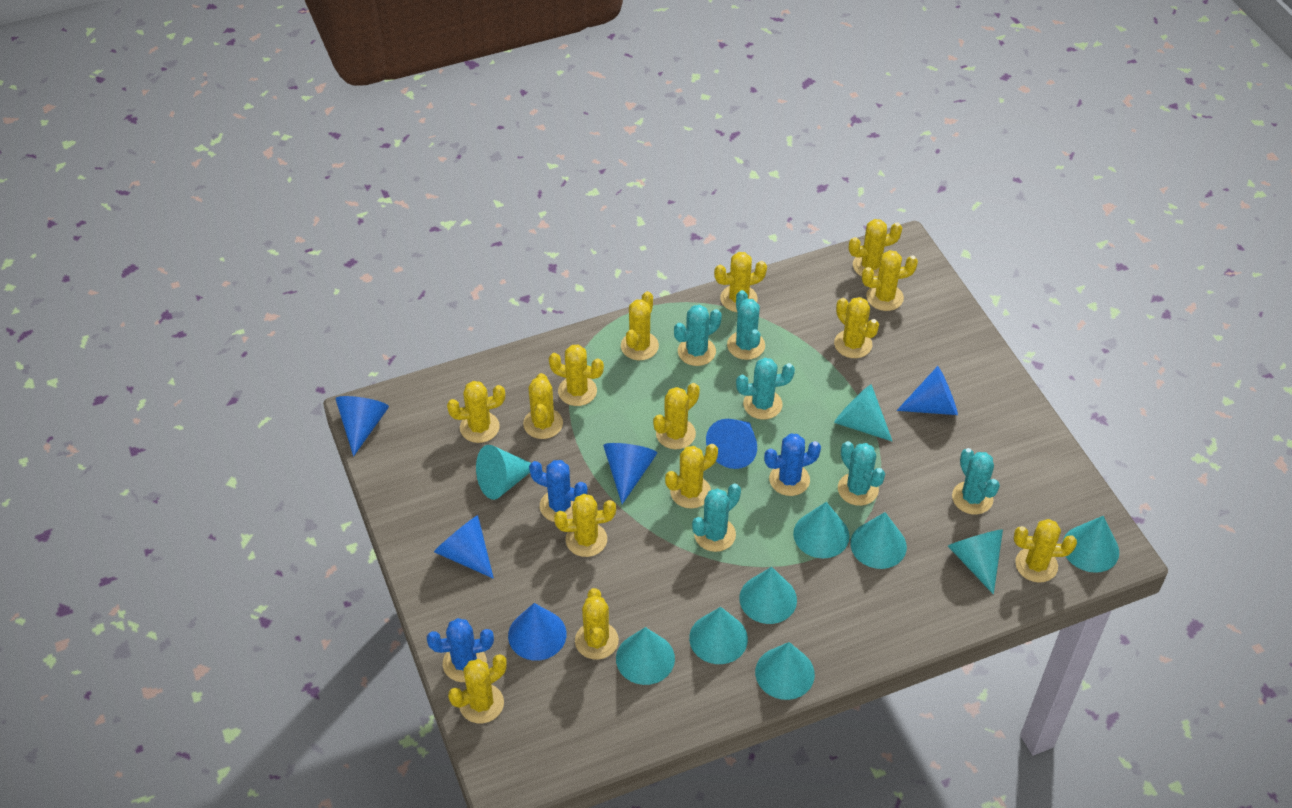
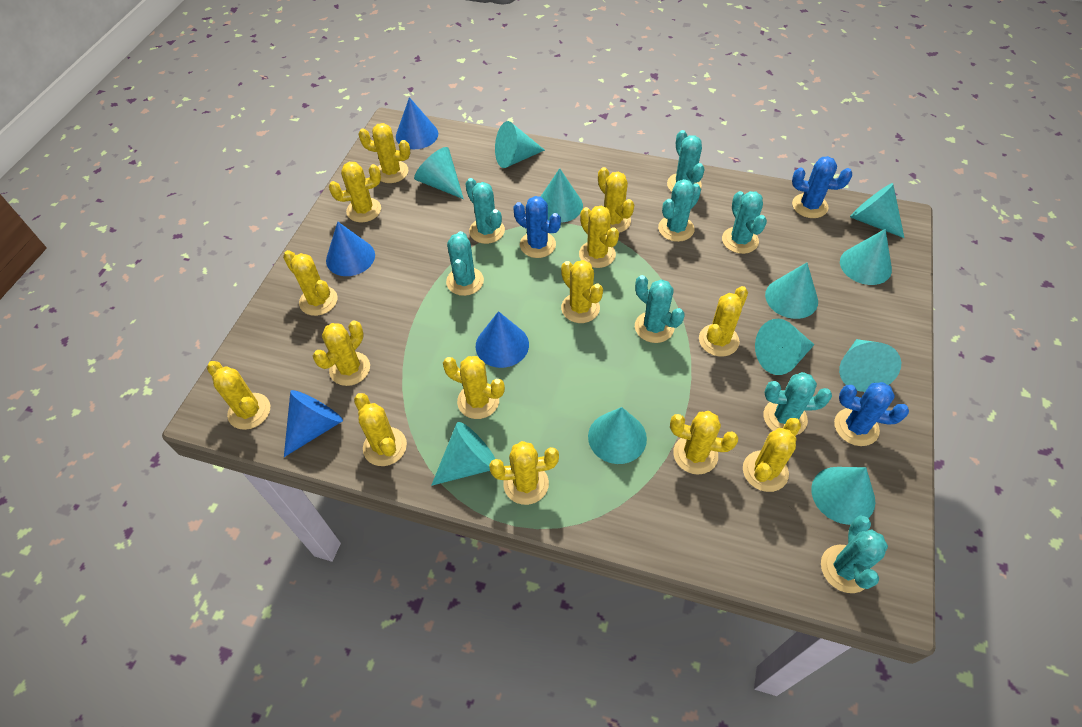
blue cone: 6 -> 4
turquoise cactus: 6 -> 8
turquoise cone: 10 -> 11

